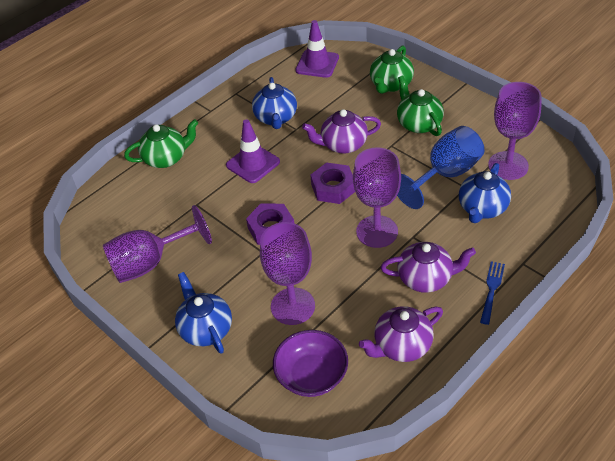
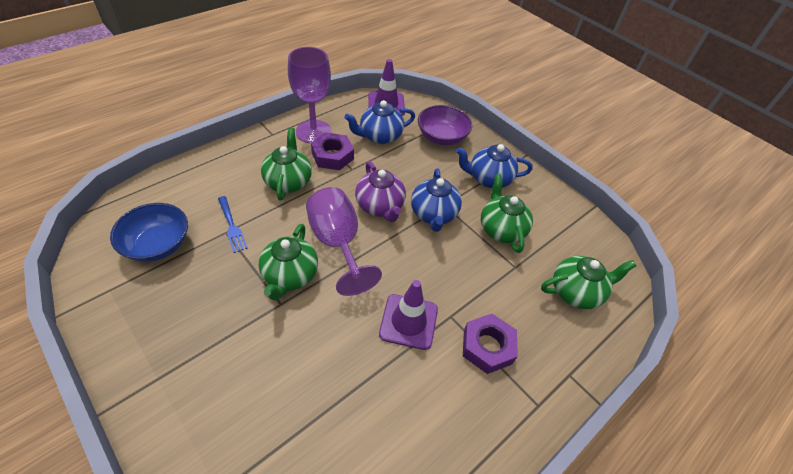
blue bowl: 0 -> 1
blue goblet: 1 -> 0
green teapot: 3 -> 4
purple goblet: 4 -> 2
purple teapot: 3 -> 1

